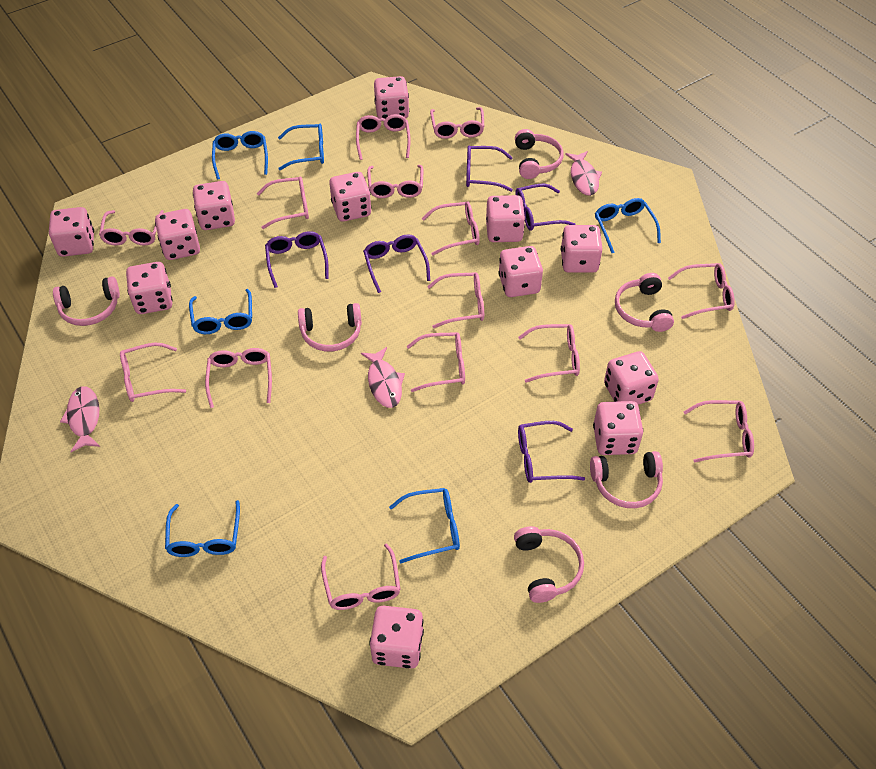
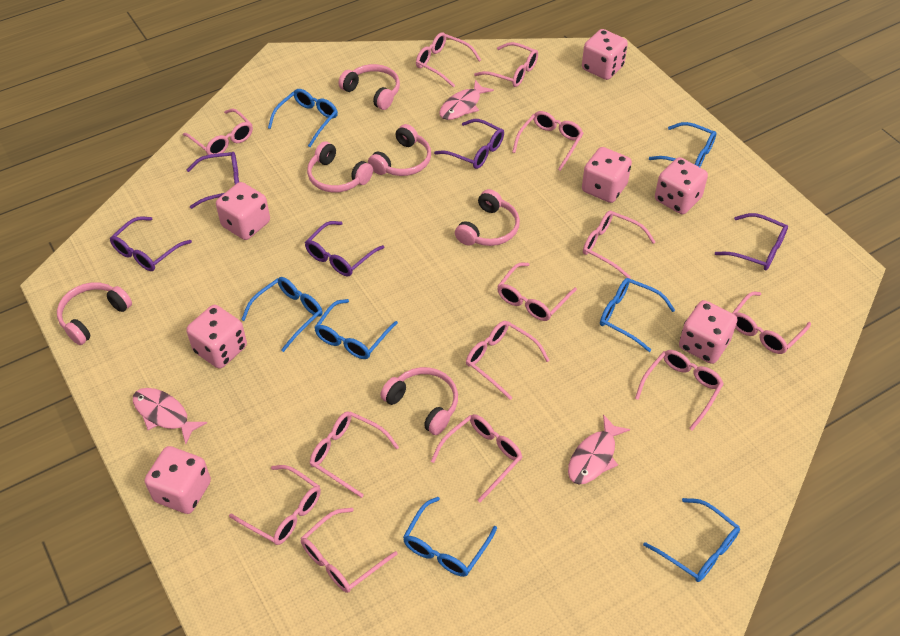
blue glasses: 6 -> 7
pink dice: 12 -> 7
pink glasses: 14 -> 13

